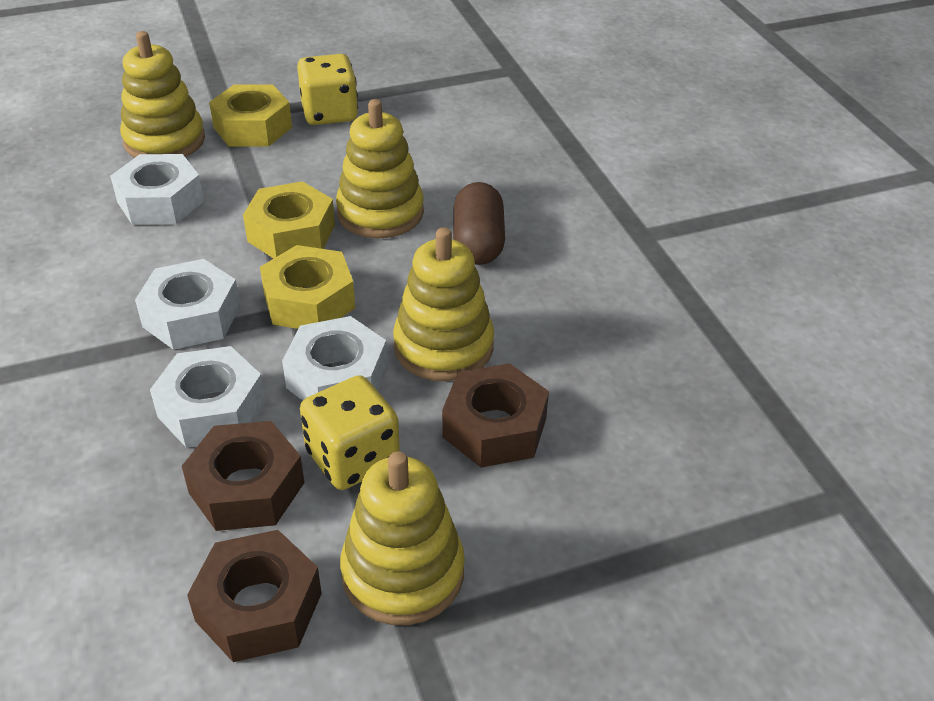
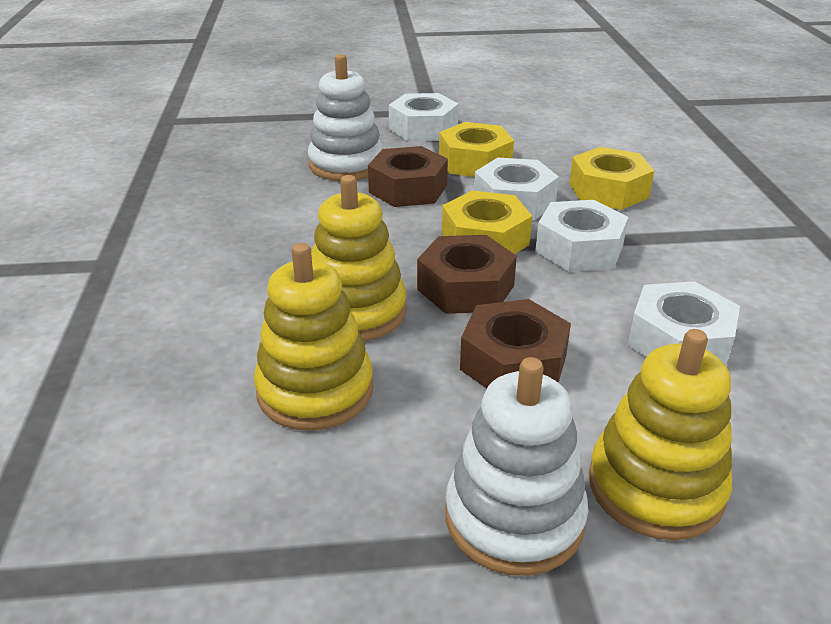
brown capsule: 1 -> 0
white stacking toy: 0 -> 2
yellow dice: 2 -> 0
yellow stacking toy: 4 -> 3

